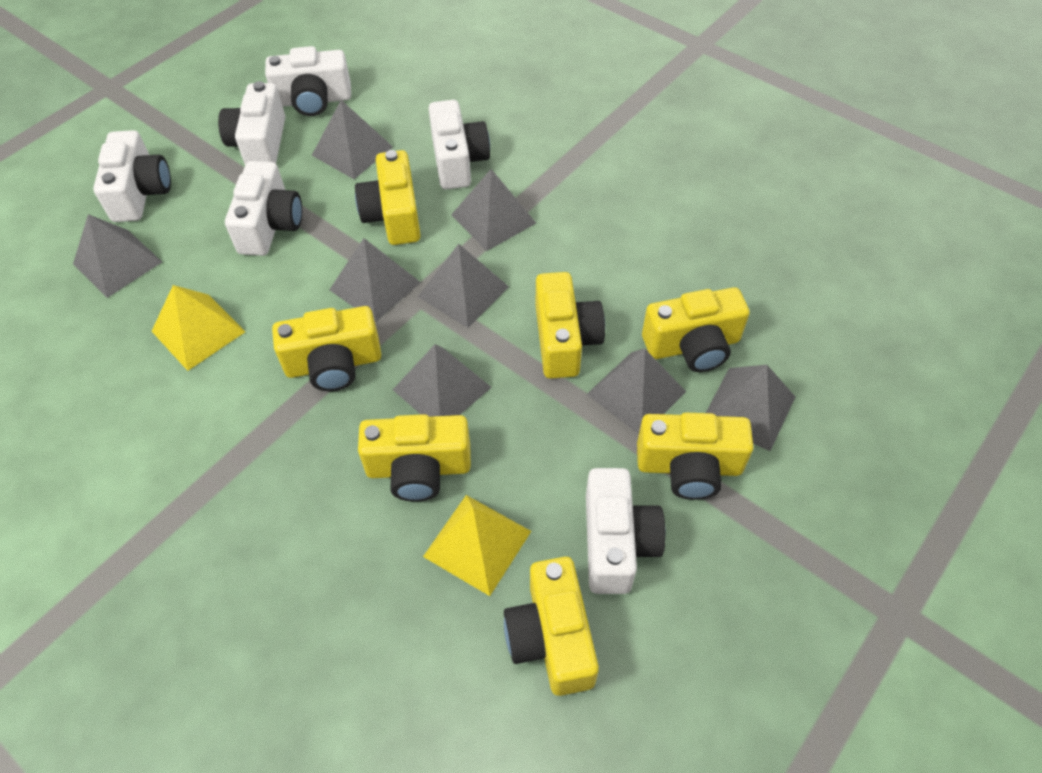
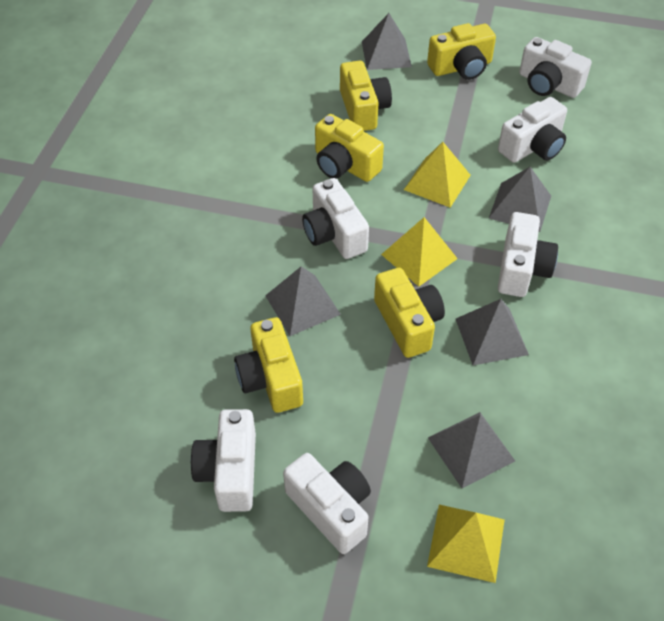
grey pyramid: 8 -> 5
yellow camera: 7 -> 5
yellow pyramid: 2 -> 3

